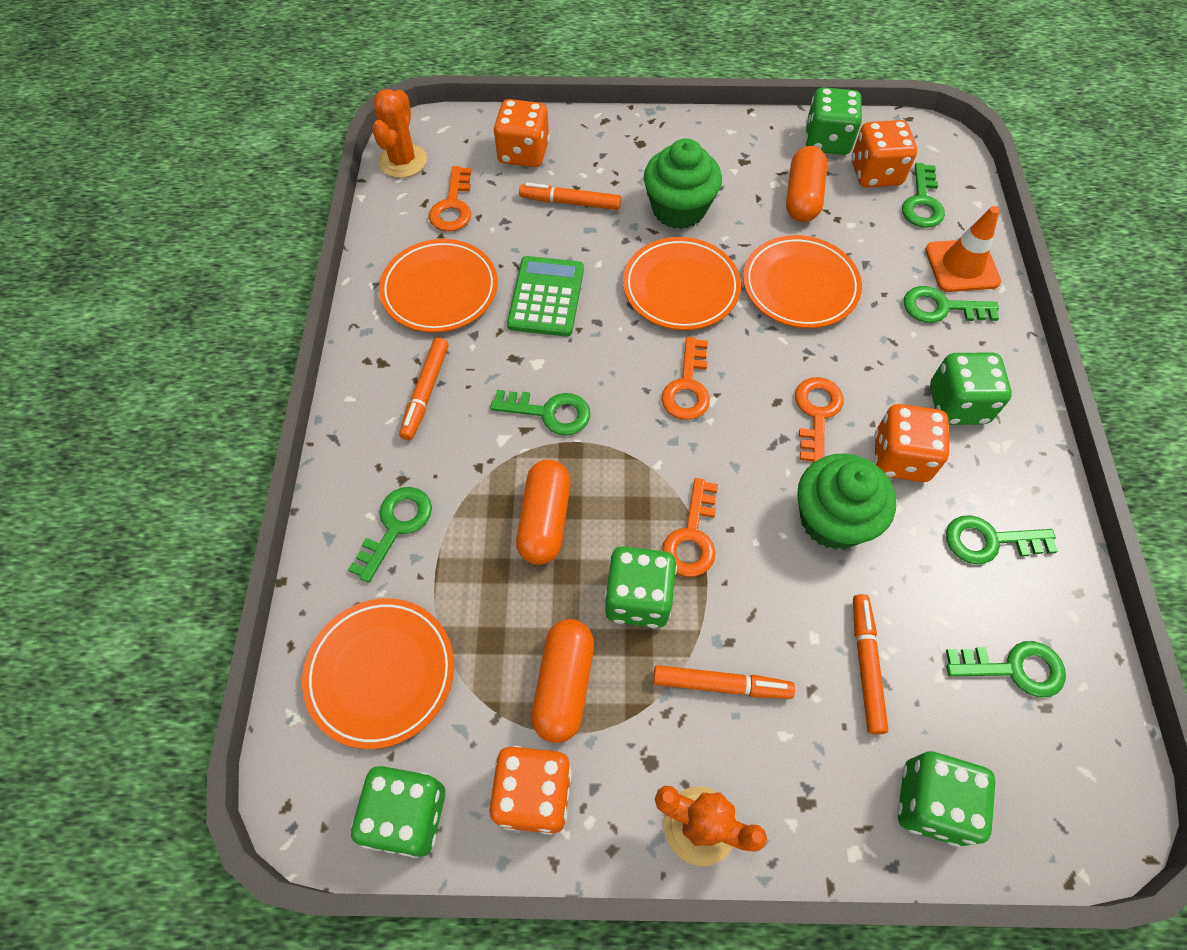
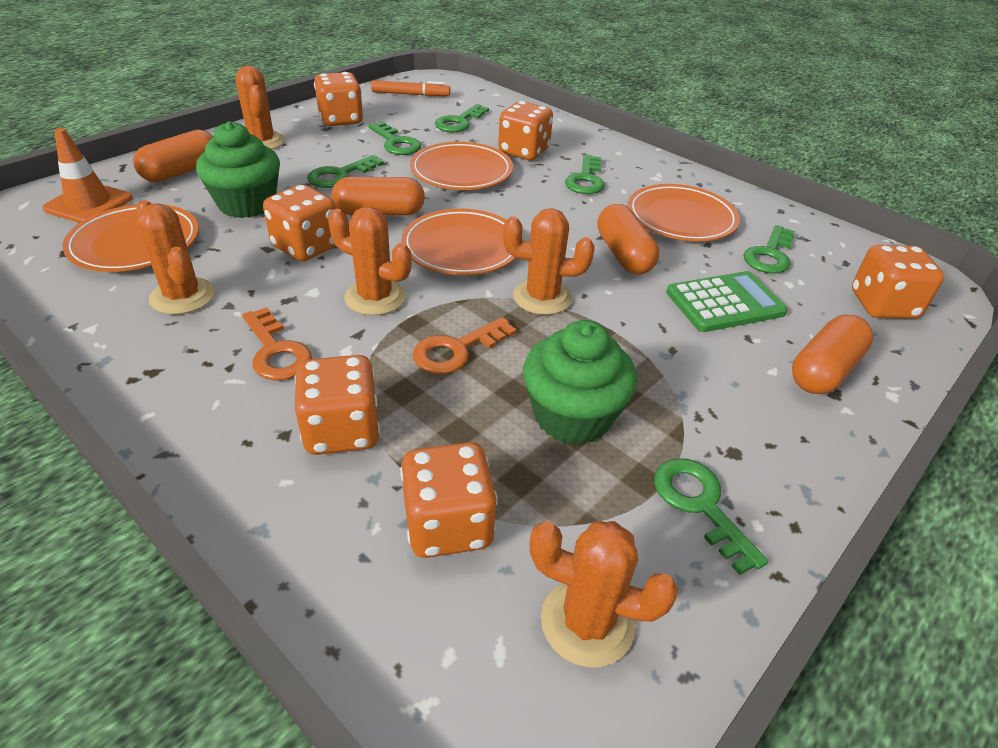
green dice: 5 -> 0
orange cactus: 2 -> 5
orange capsule: 3 -> 4
orange dice: 4 -> 6
orange key: 4 -> 2
orange marker: 4 -> 1

